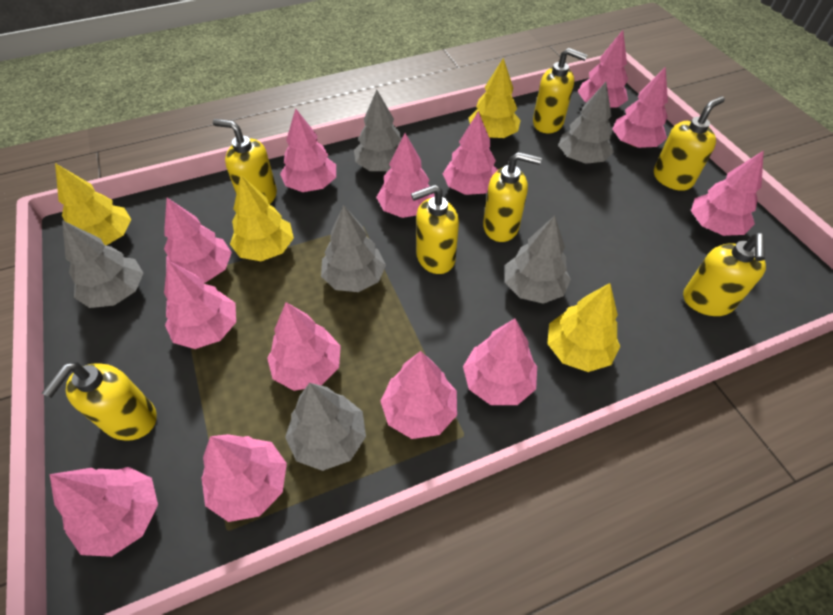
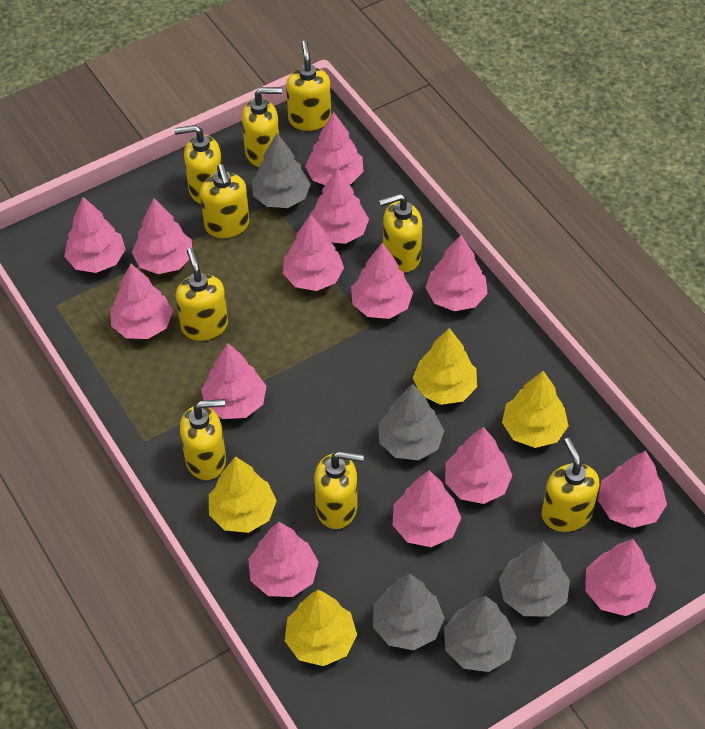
grey tree: 6 -> 5
pink tree: 13 -> 14
yellow soap dispenser: 7 -> 9

